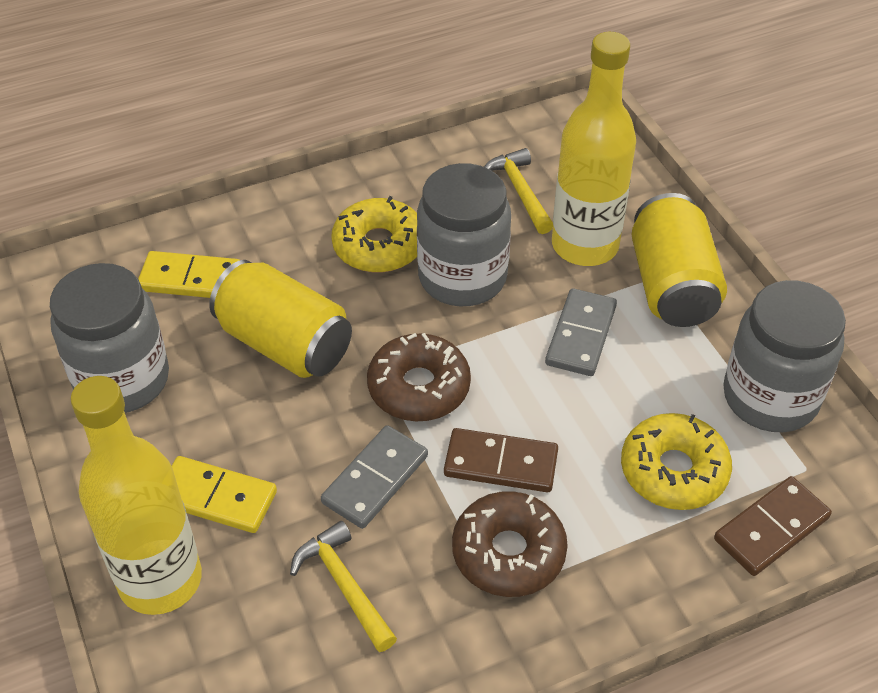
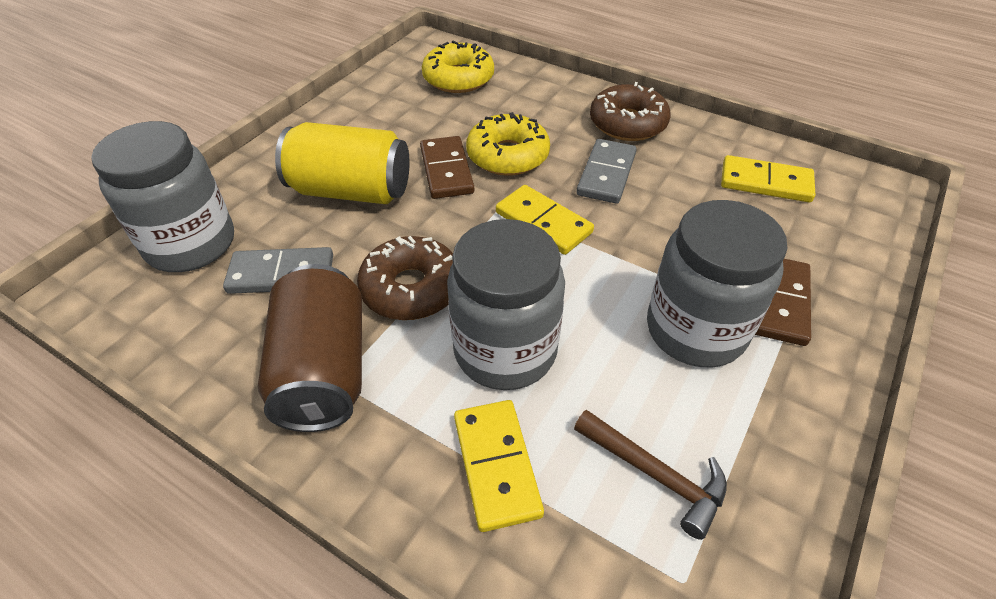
brown can: 0 -> 1
brown hammer: 0 -> 1
yellow bottle: 2 -> 0
yellow can: 2 -> 1
yellow domino: 2 -> 3
yellow hammer: 2 -> 0

